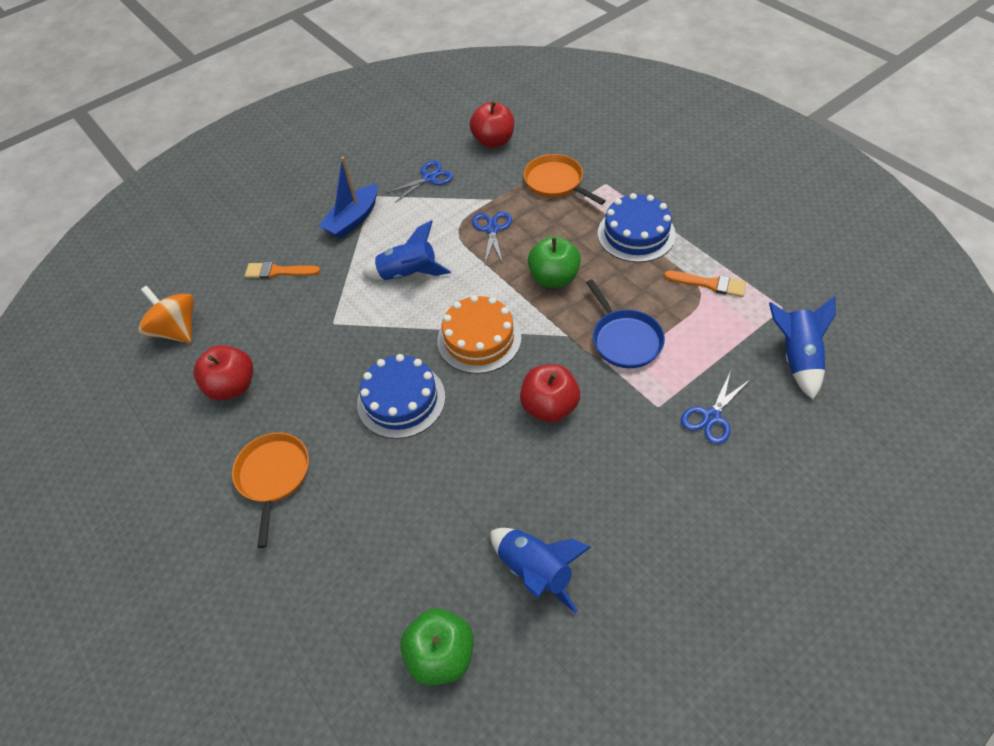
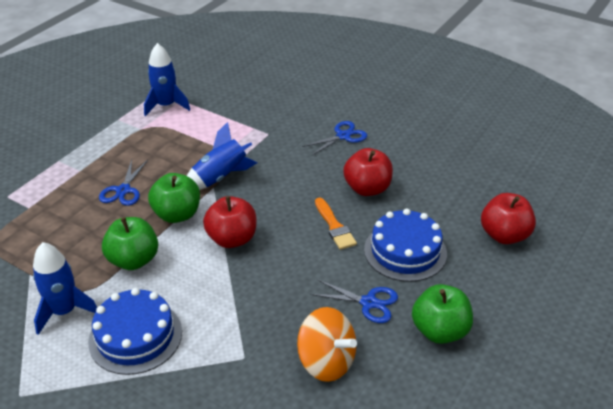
blue boat: 1 -> 0
blue pan: 1 -> 0
green apple: 2 -> 3
orange brush: 2 -> 1
orange cake: 1 -> 0
orange pan: 2 -> 0

